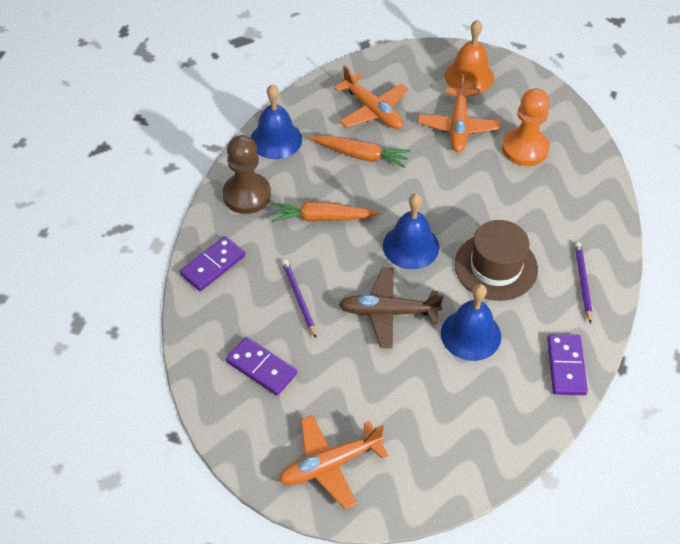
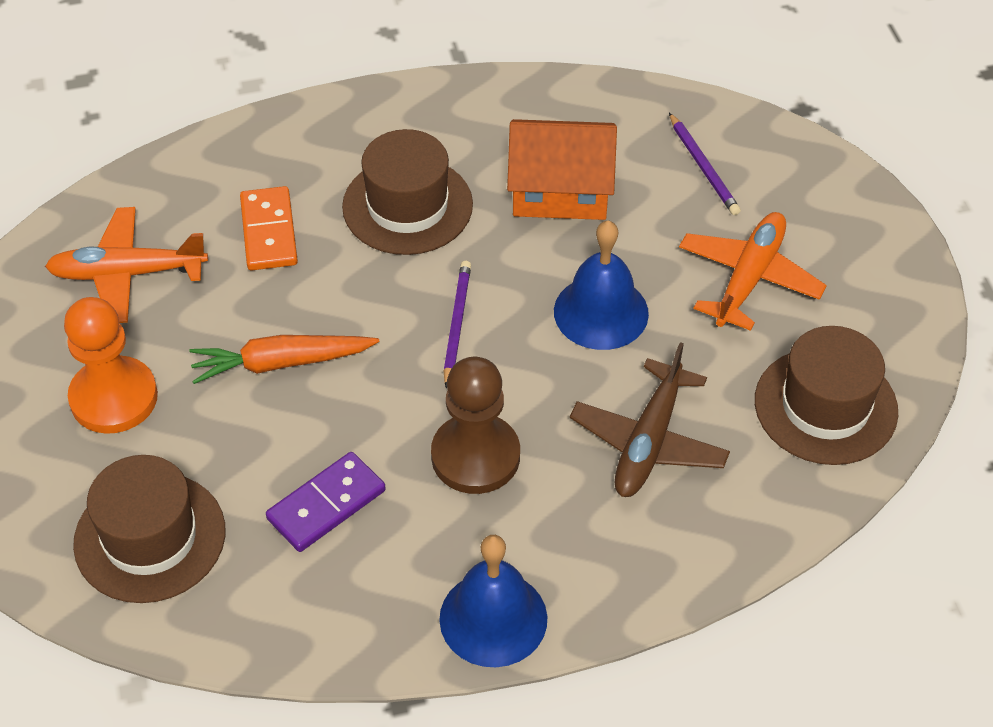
blue bell: 3 -> 2
brown hat: 1 -> 3
orange bell: 1 -> 0
orange carrot: 2 -> 1
orange domino: 0 -> 1
orange house: 0 -> 1
orange plane: 3 -> 2
purple domino: 3 -> 1

